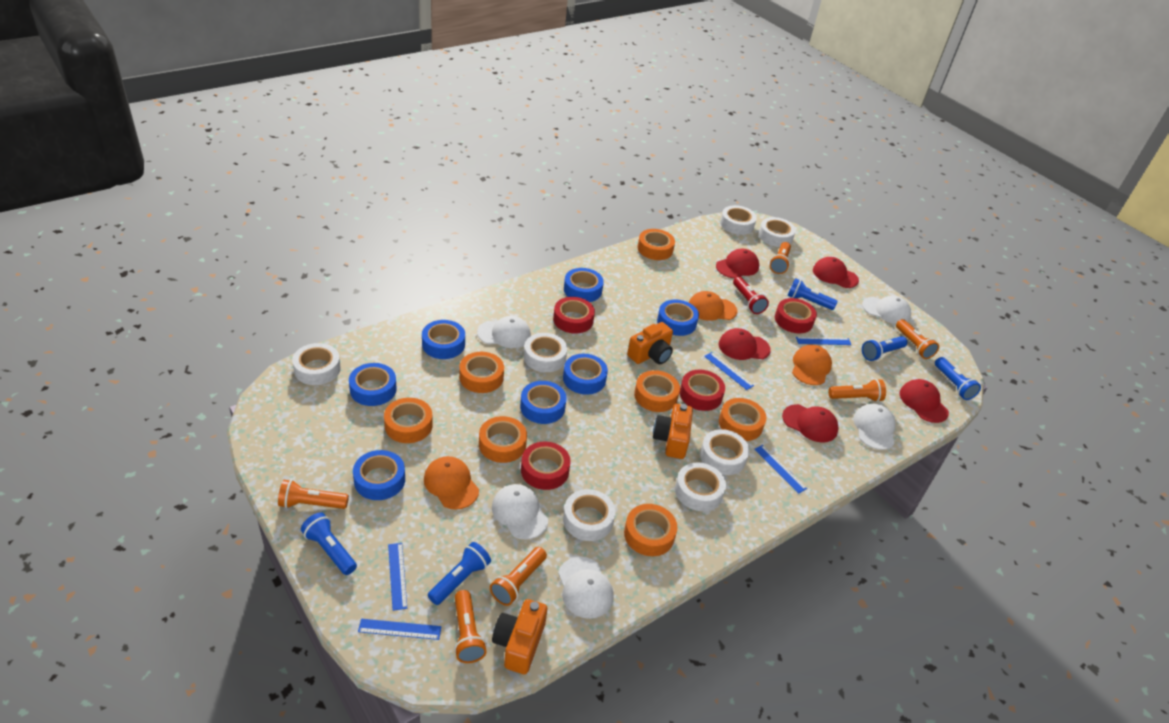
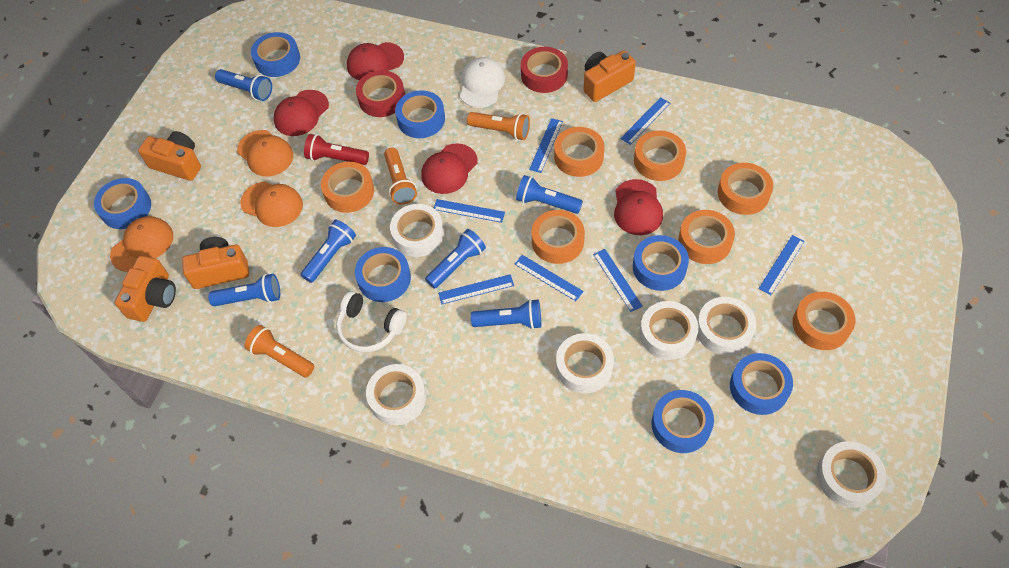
blue flashlight: 5 -> 6
blue ruler: 5 -> 7
orange camera: 3 -> 4
orange flashlight: 6 -> 3
red cap: 5 -> 4
red tape: 4 -> 2
white cap: 5 -> 1
white headphones: 0 -> 1
white tape: 7 -> 6

